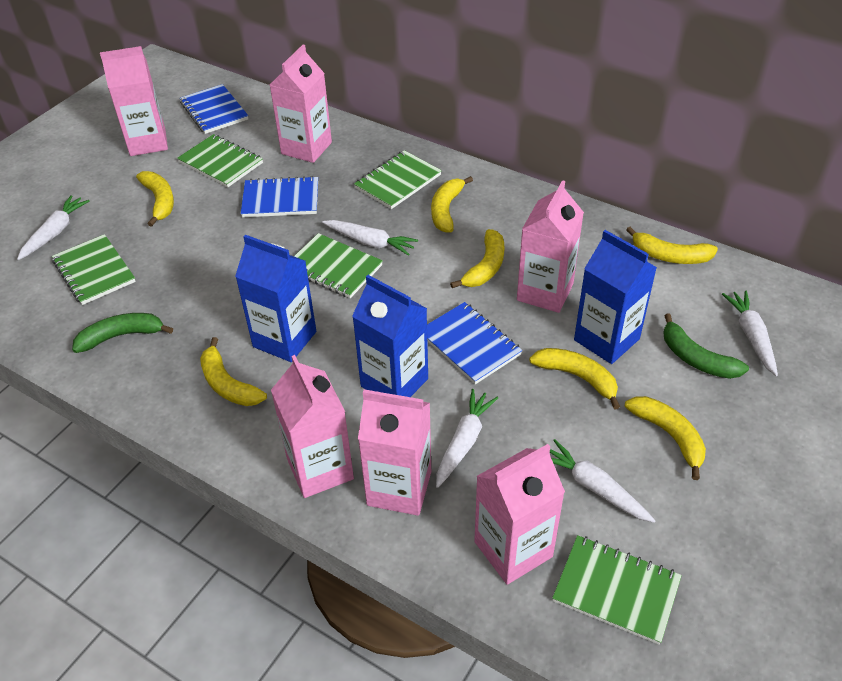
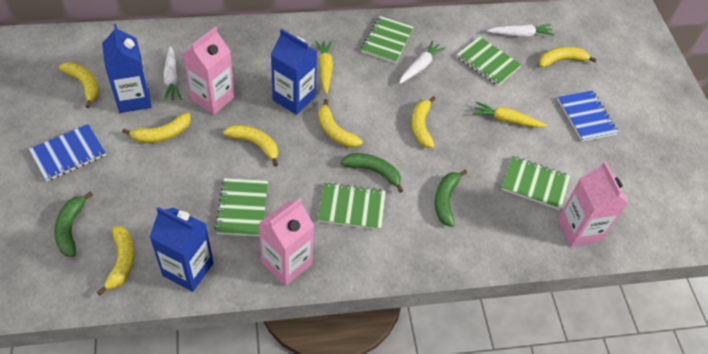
blue notebook: 3 -> 2
green banana: 2 -> 3
pink carton: 6 -> 3
white carrot: 5 -> 3
yellow carrot: 0 -> 2

